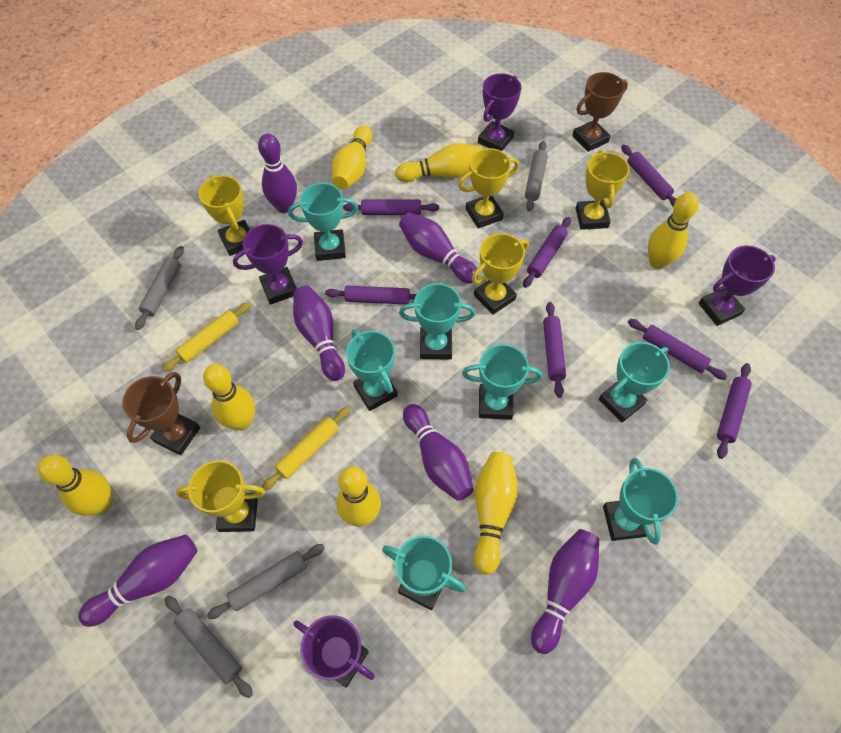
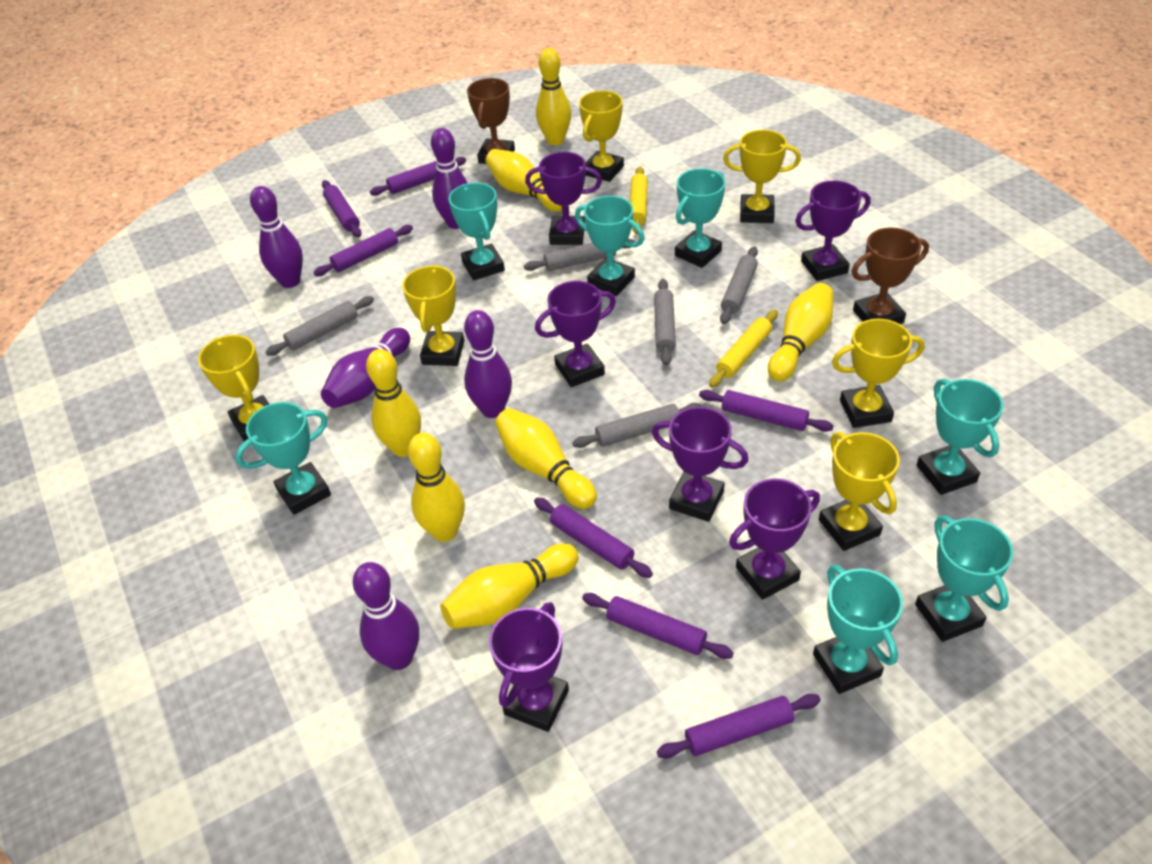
grey rolling pin: 4 -> 5
purple bowling pin: 6 -> 5
purple trophy: 4 -> 6
yellow trophy: 5 -> 6

